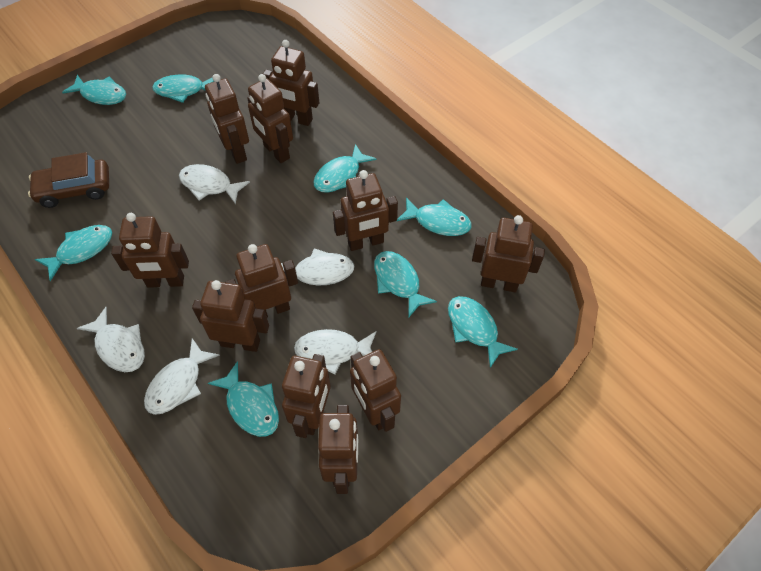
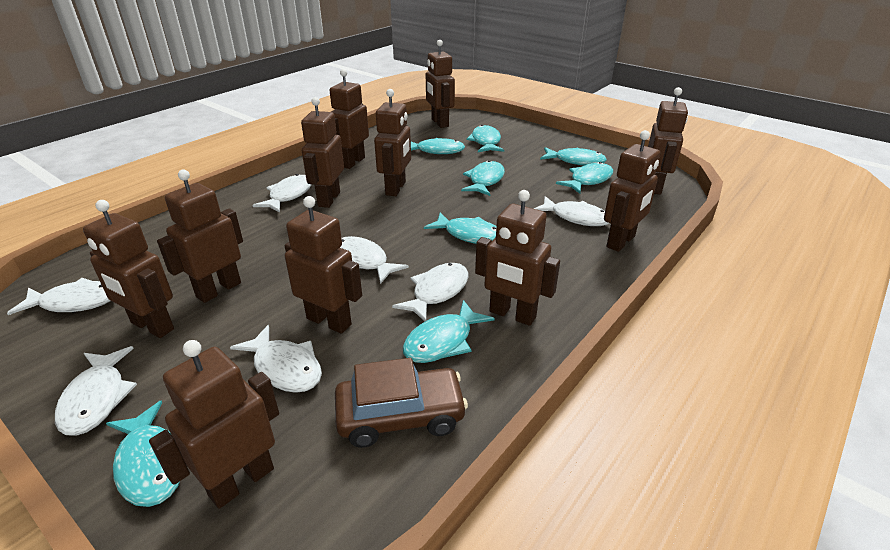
white fish: 5 -> 7

